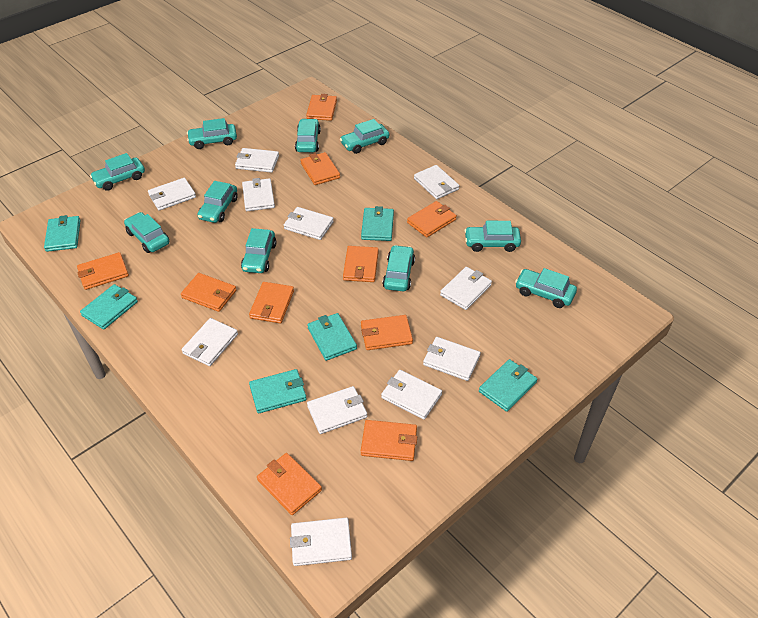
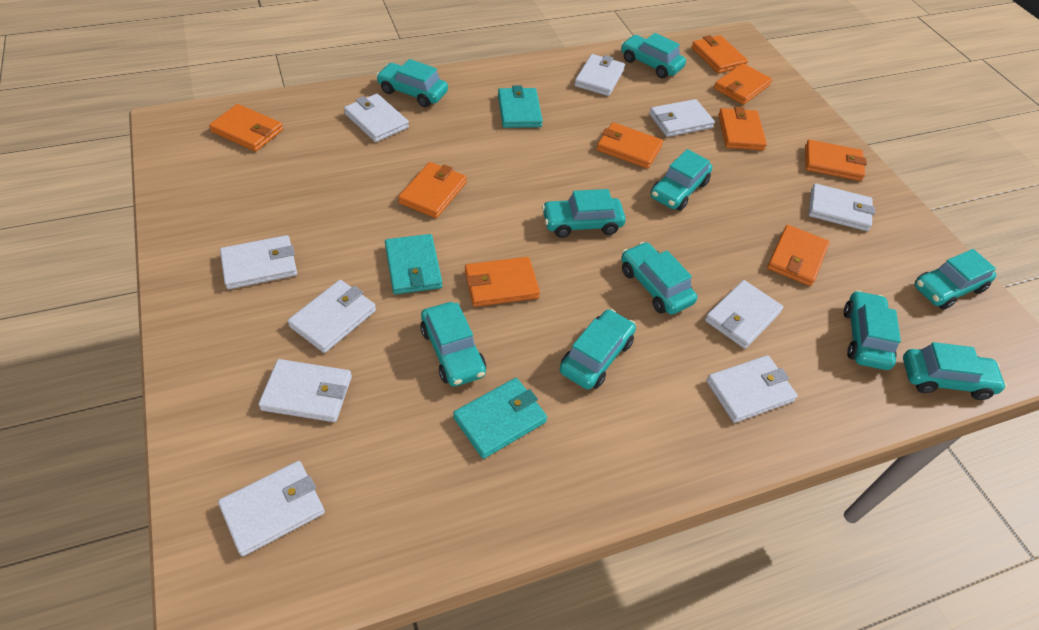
orange wallet: 10 -> 9
turquoise wallet: 6 -> 3
white wallet: 11 -> 10

